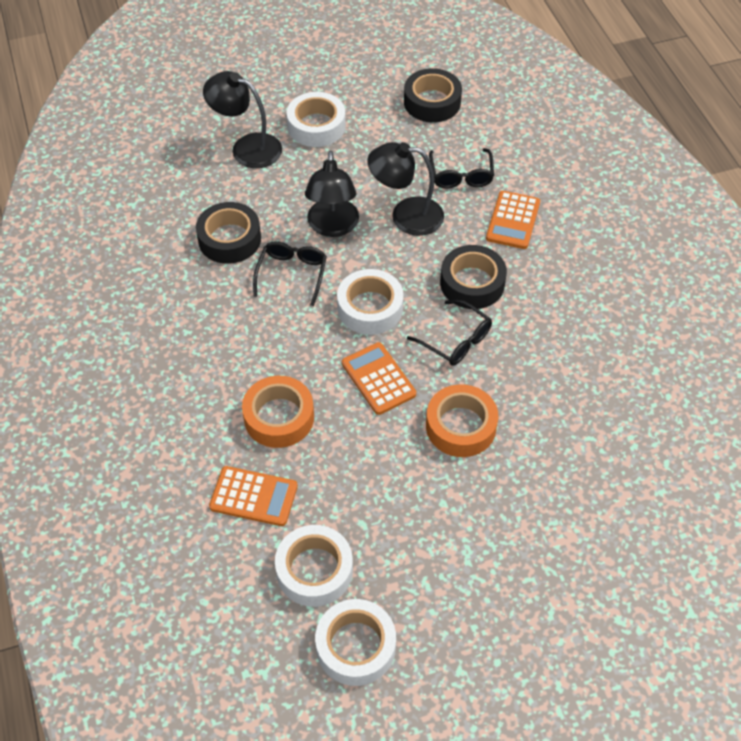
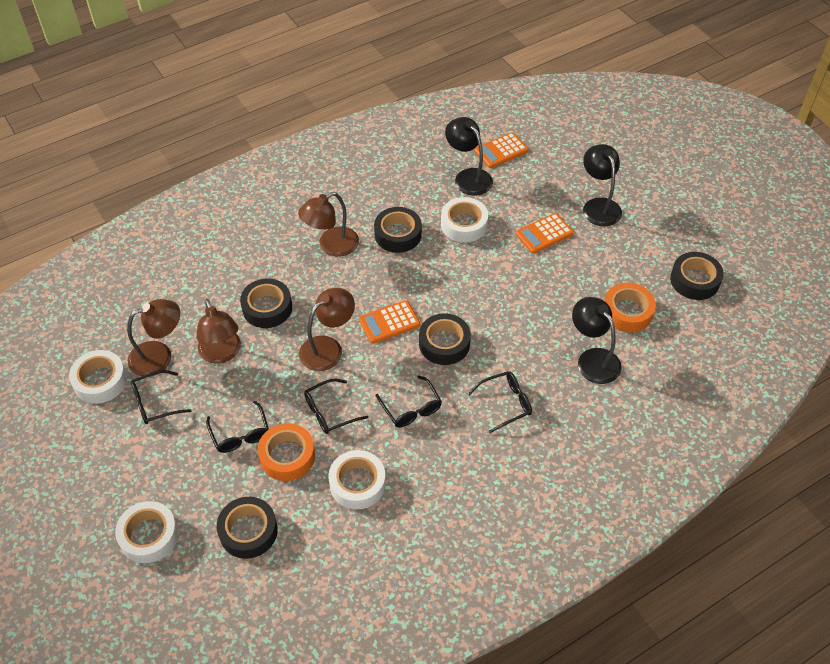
black glasses: 3 -> 5
black tape: 3 -> 5
brown lamp: 0 -> 4

